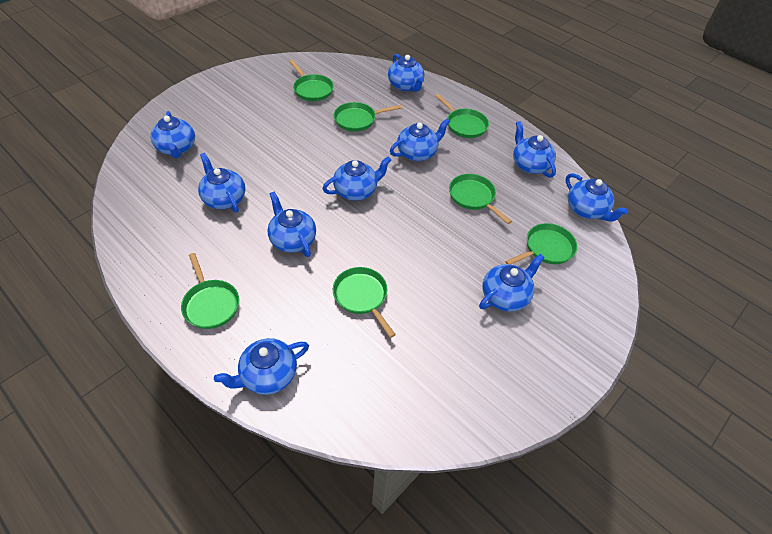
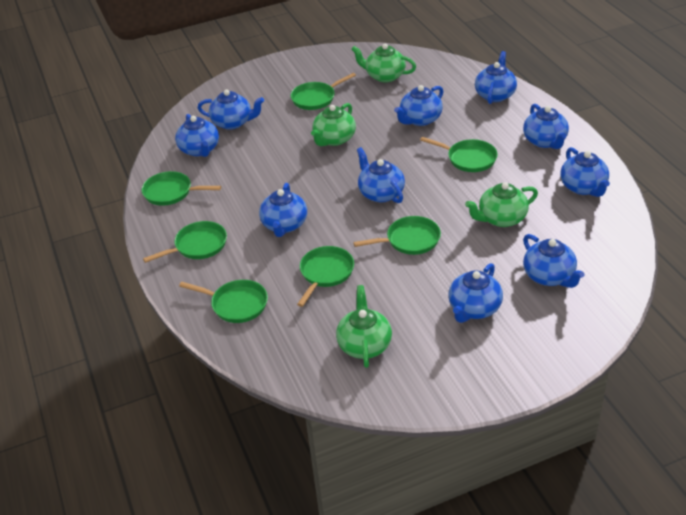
green teapot: 0 -> 4

